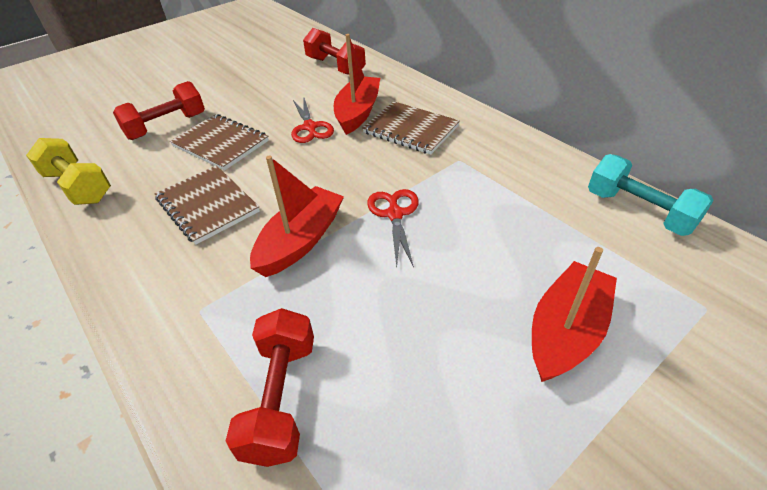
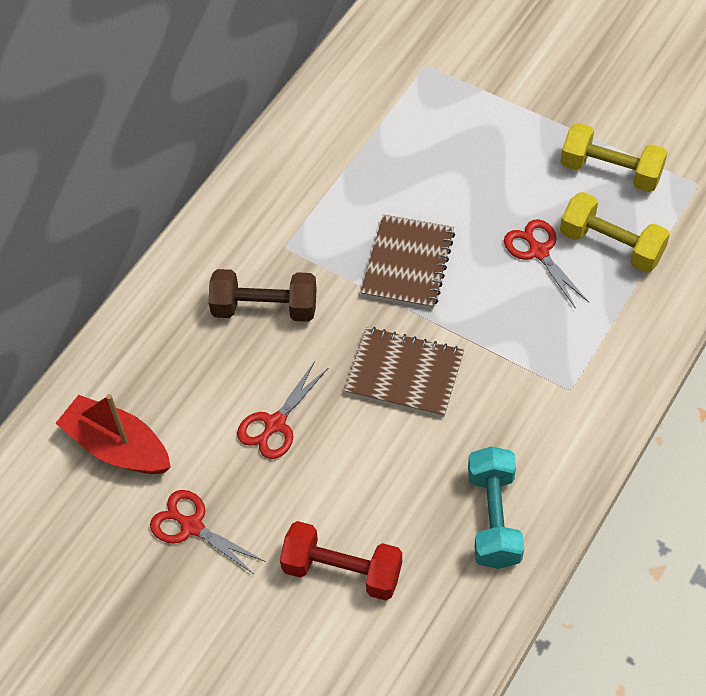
brown dumbbell: 0 -> 1
brown notebook: 3 -> 2
red boat: 3 -> 1
red dumbbell: 3 -> 1
red scissors: 2 -> 3
yellow dumbbell: 1 -> 2

